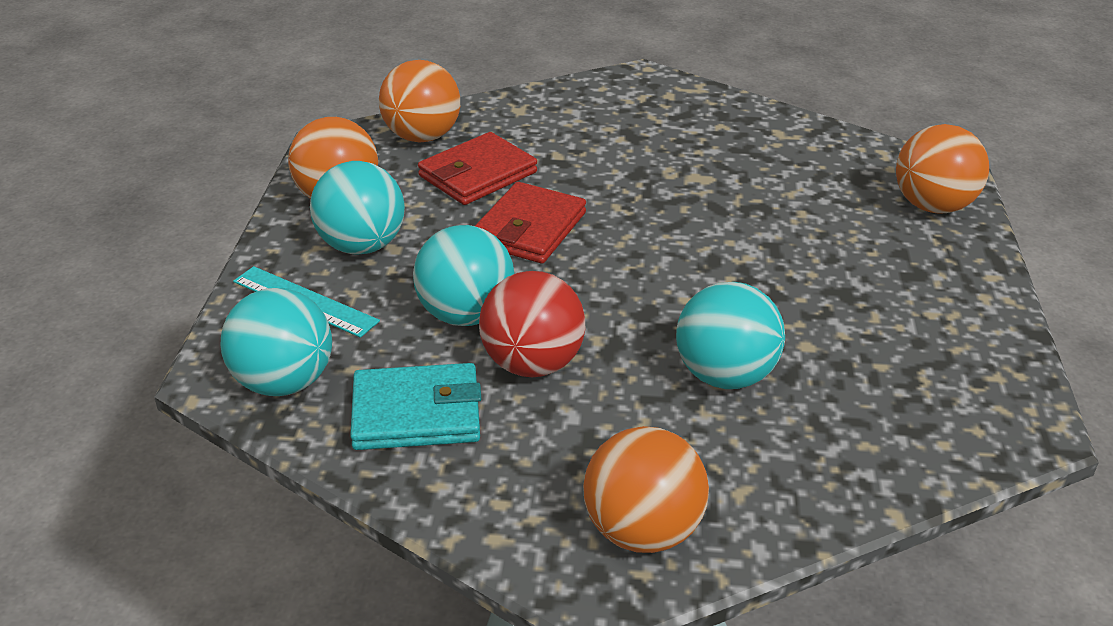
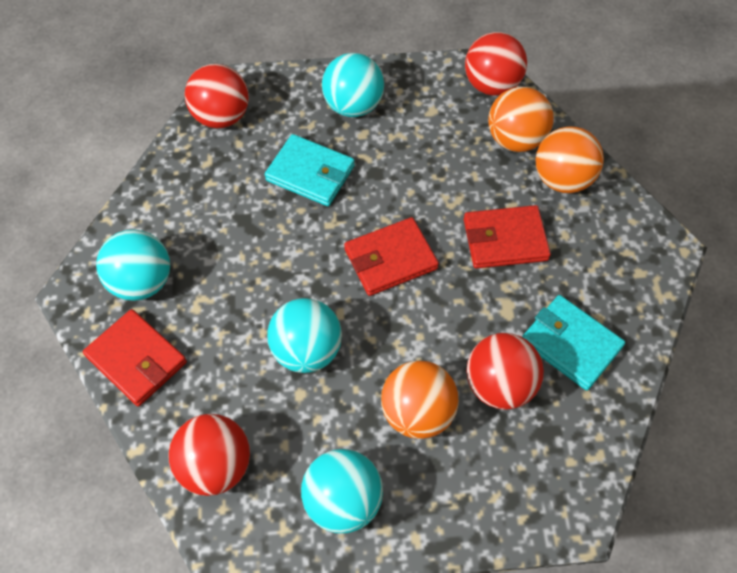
orange ball: 4 -> 3
red ball: 1 -> 4
red wallet: 2 -> 3
turquoise ruler: 1 -> 0
turquoise wallet: 1 -> 2

